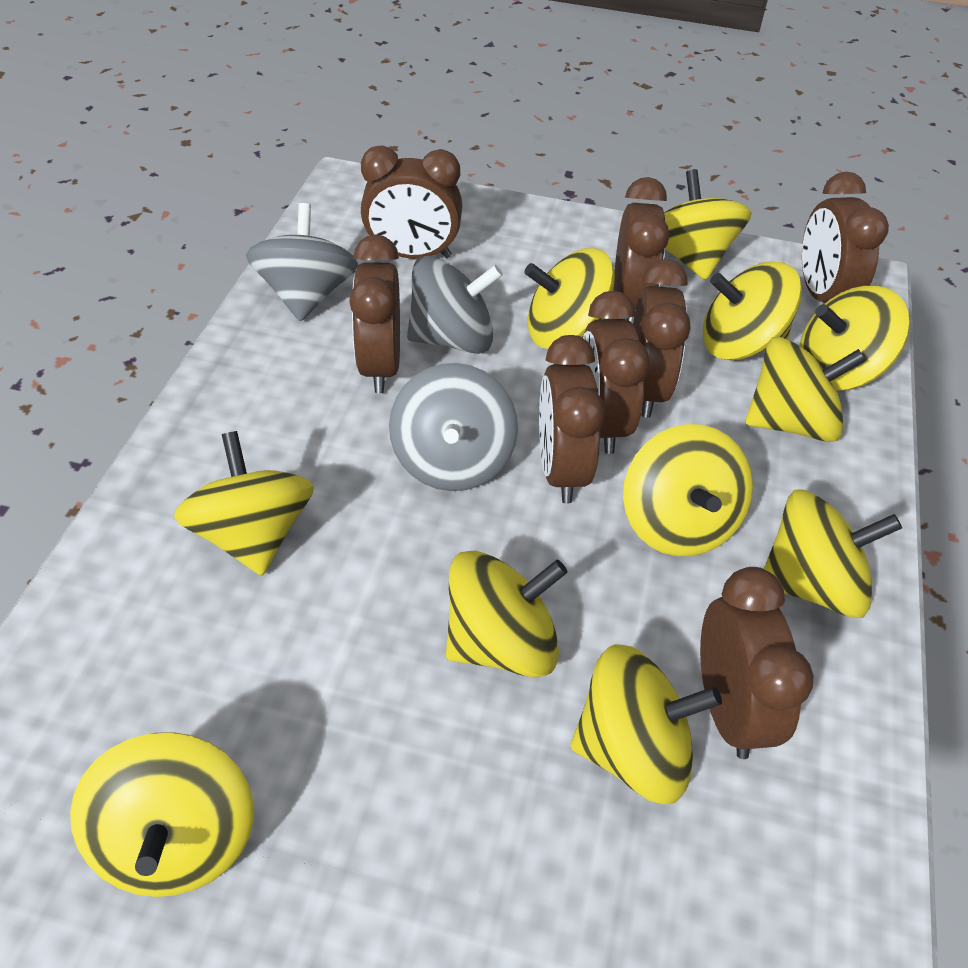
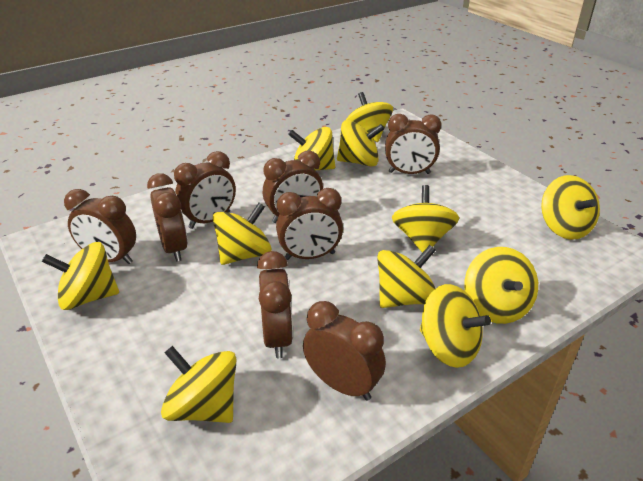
grey spinning top: 3 -> 0

